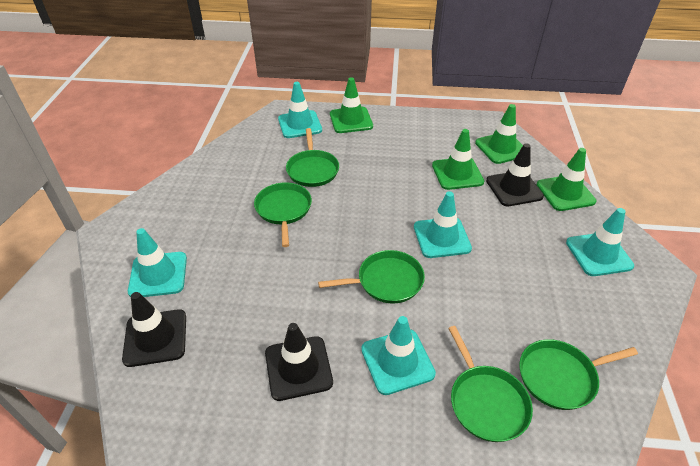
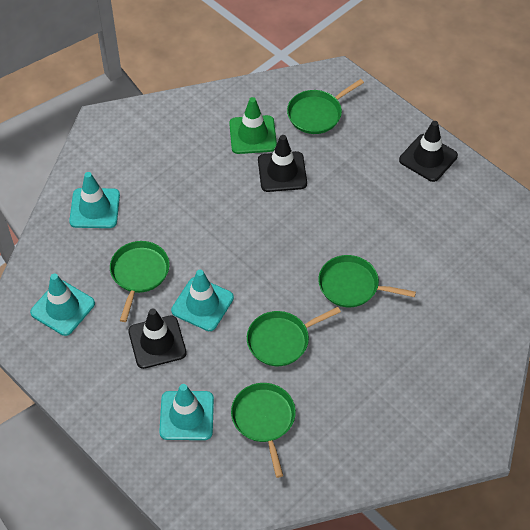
green traffic cone: 4 -> 1
turquoise traffic cone: 5 -> 4

